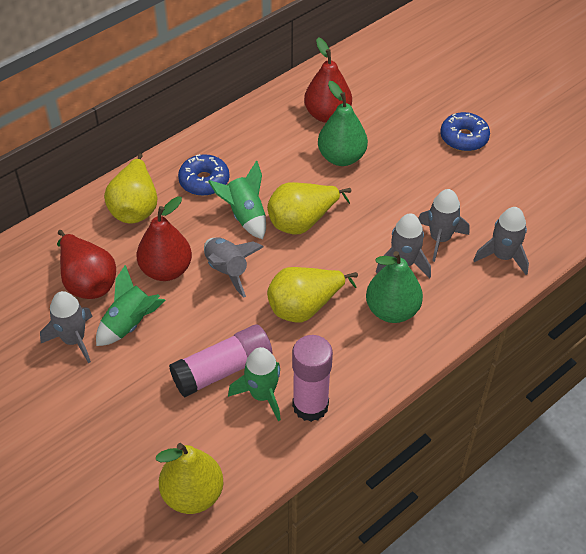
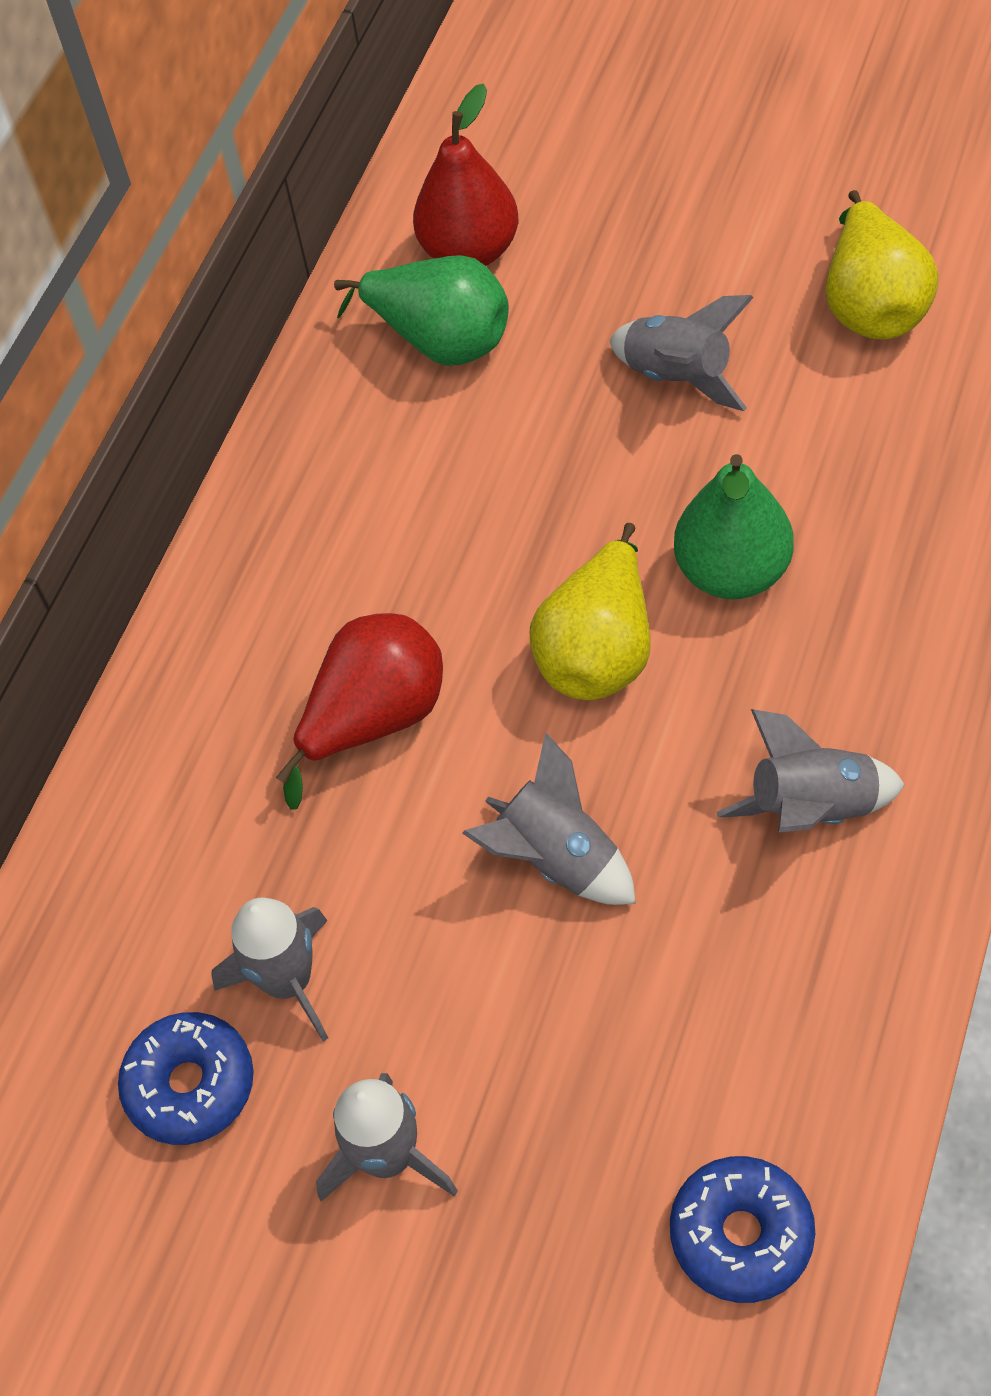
green rocket: 3 -> 0
pink glue stick: 2 -> 0
red pear: 3 -> 2
yellow pear: 4 -> 2

